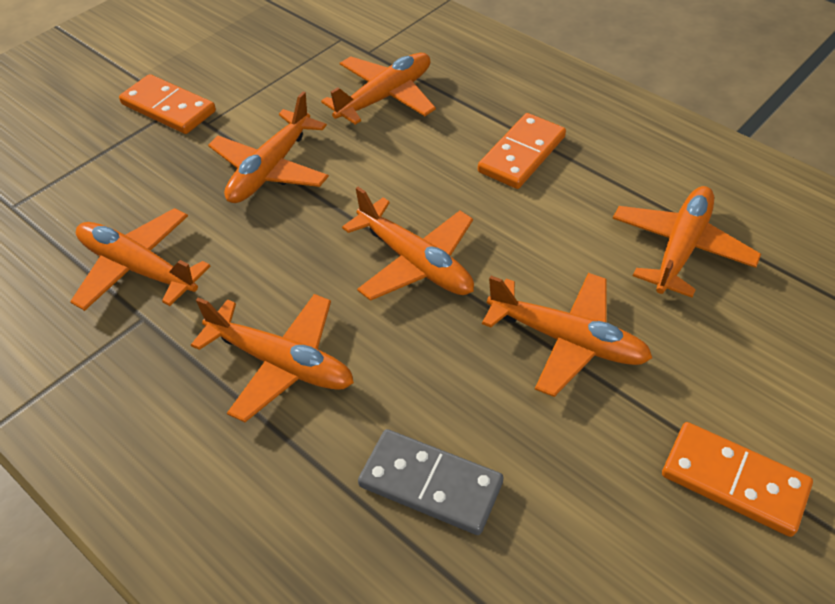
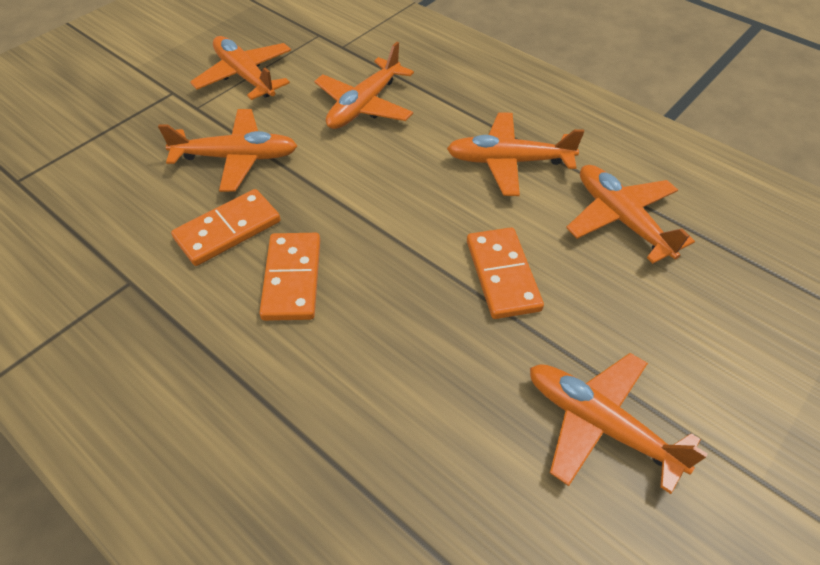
grey domino: 1 -> 0
orange plane: 7 -> 6

